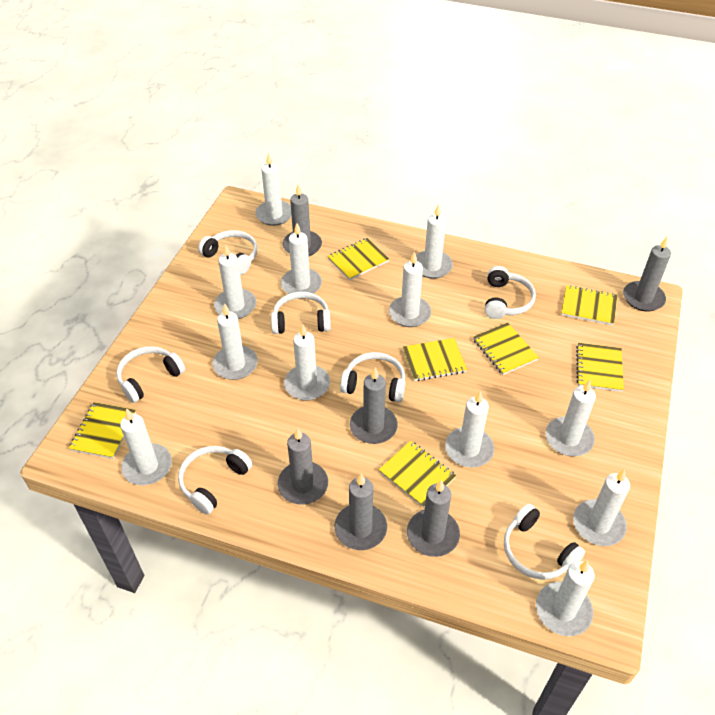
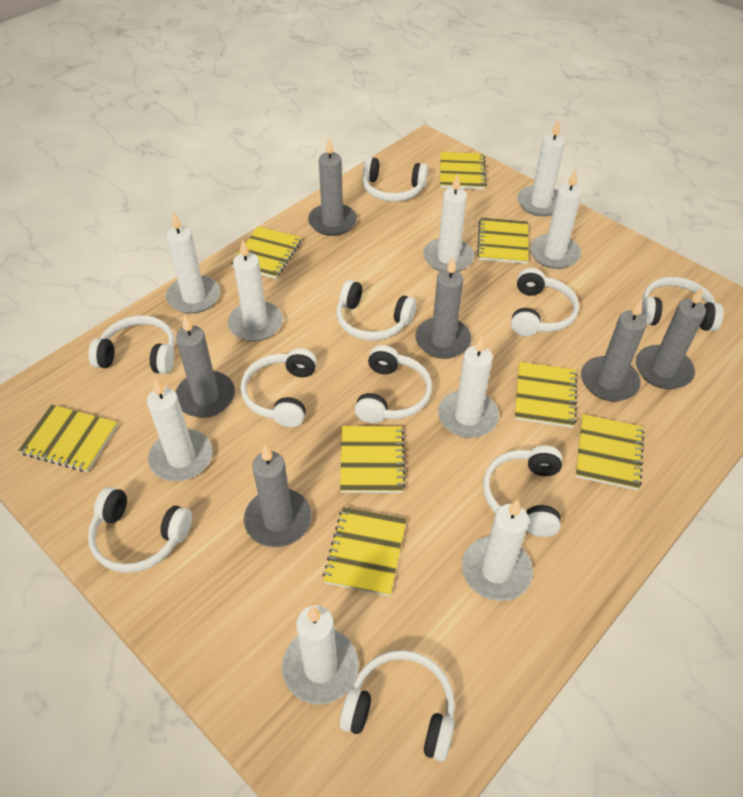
white candle: 12 -> 9
white headphones: 7 -> 10
yellow notebook: 7 -> 8

